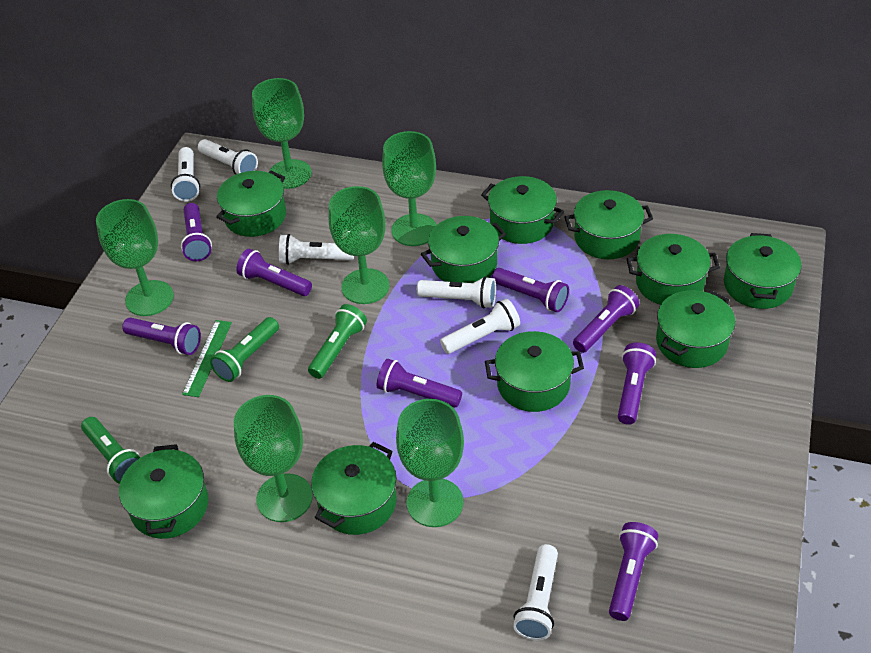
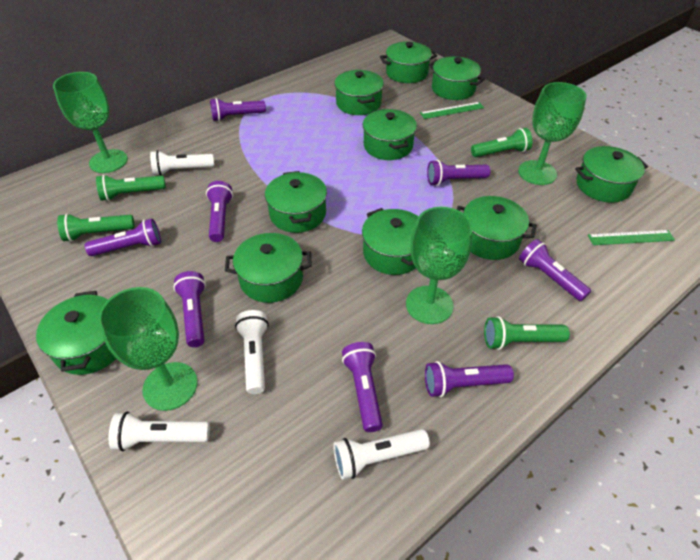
green flashlight: 3 -> 4
green goblet: 6 -> 4
green ruler: 1 -> 2
white flashlight: 6 -> 4

